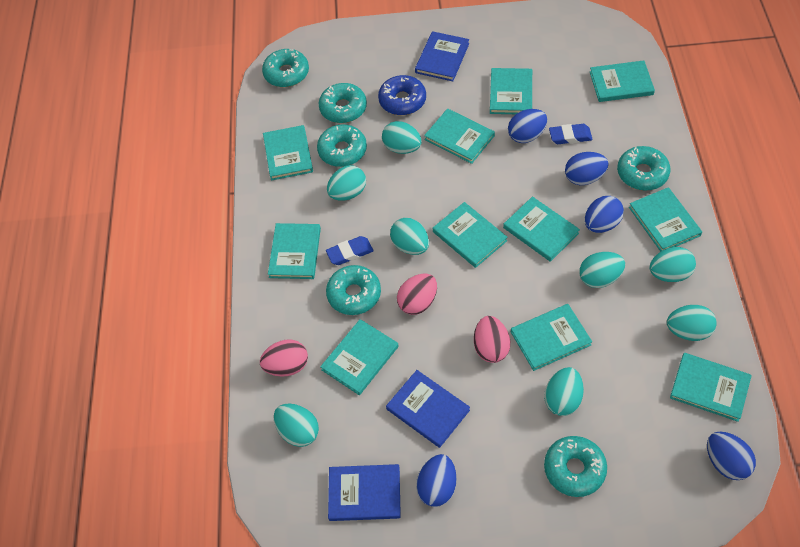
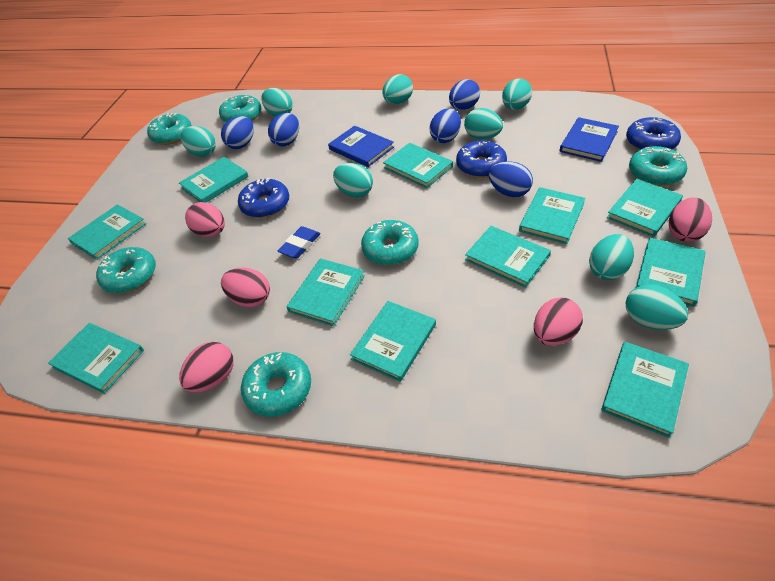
blue book: 3 -> 2
blue donut: 1 -> 3
blue eraser: 2 -> 1
pink egg: 3 -> 5

